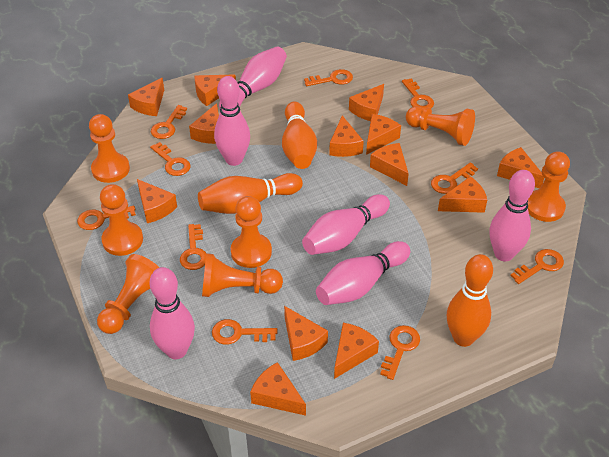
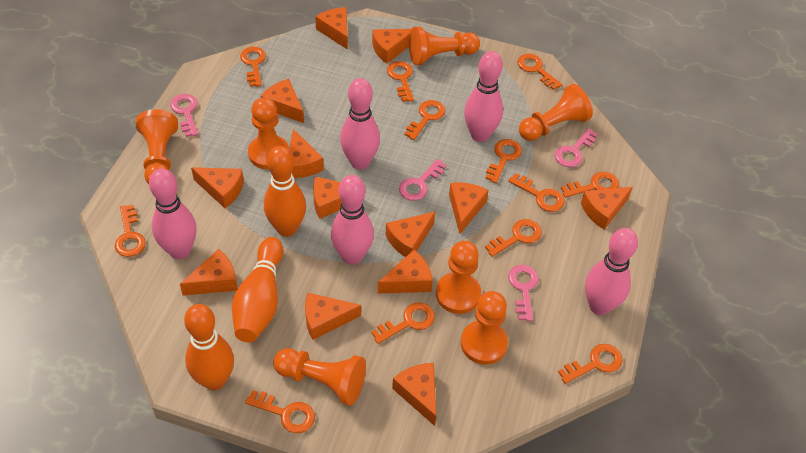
orange key: 10 -> 12
pink bowling pin: 6 -> 5
pink key: 0 -> 4

